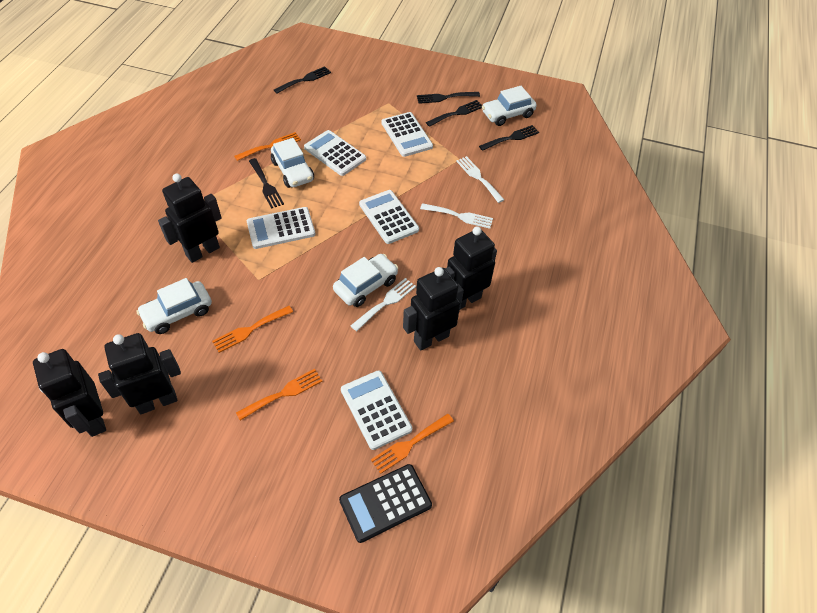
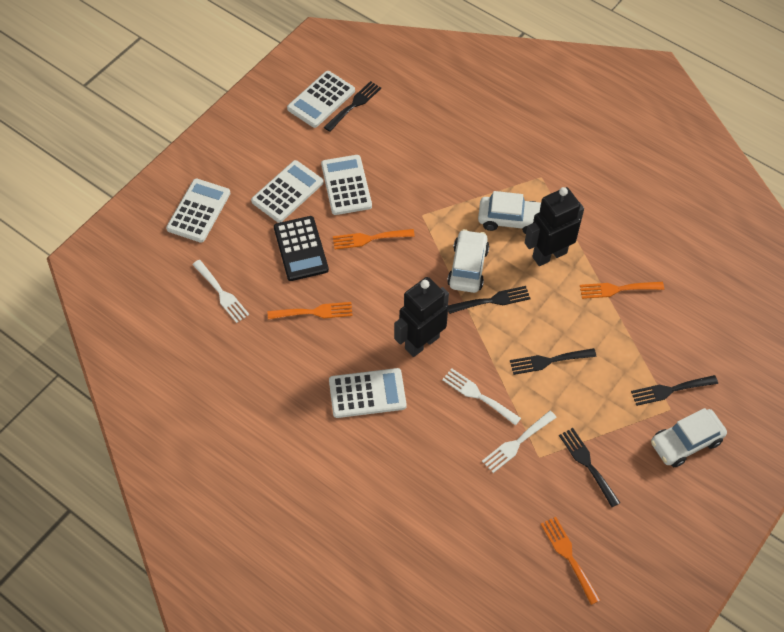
black robot: 5 -> 2
white car: 4 -> 3

